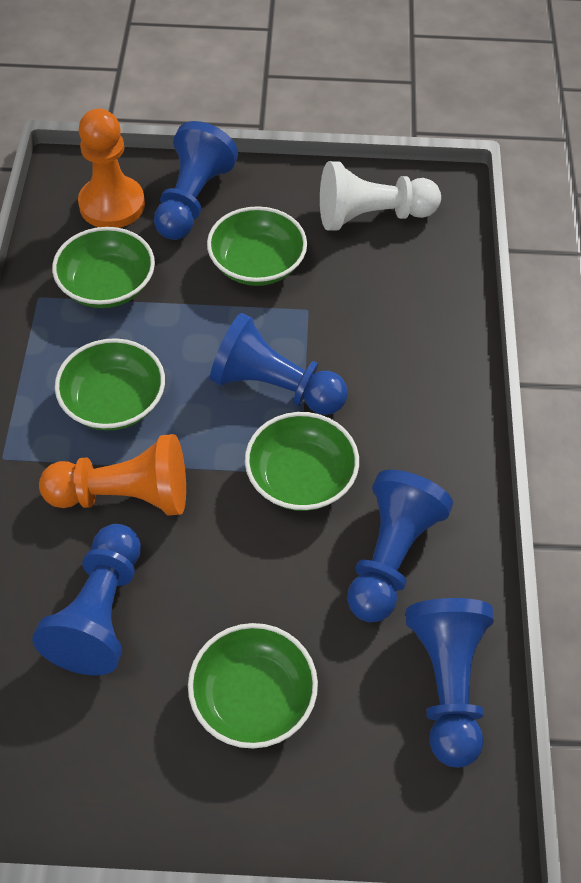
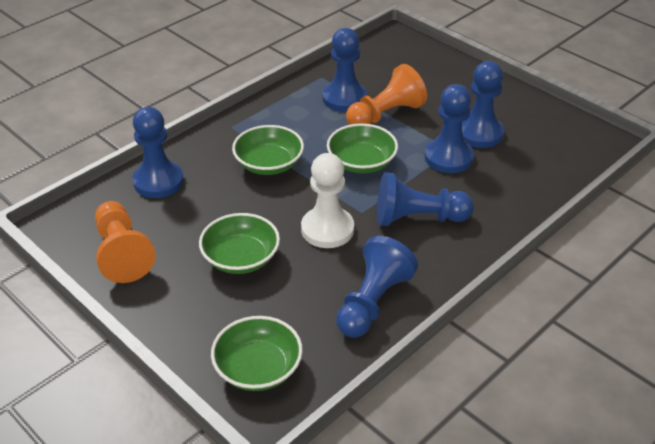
blue pawn: 5 -> 6
green bowl: 5 -> 4

